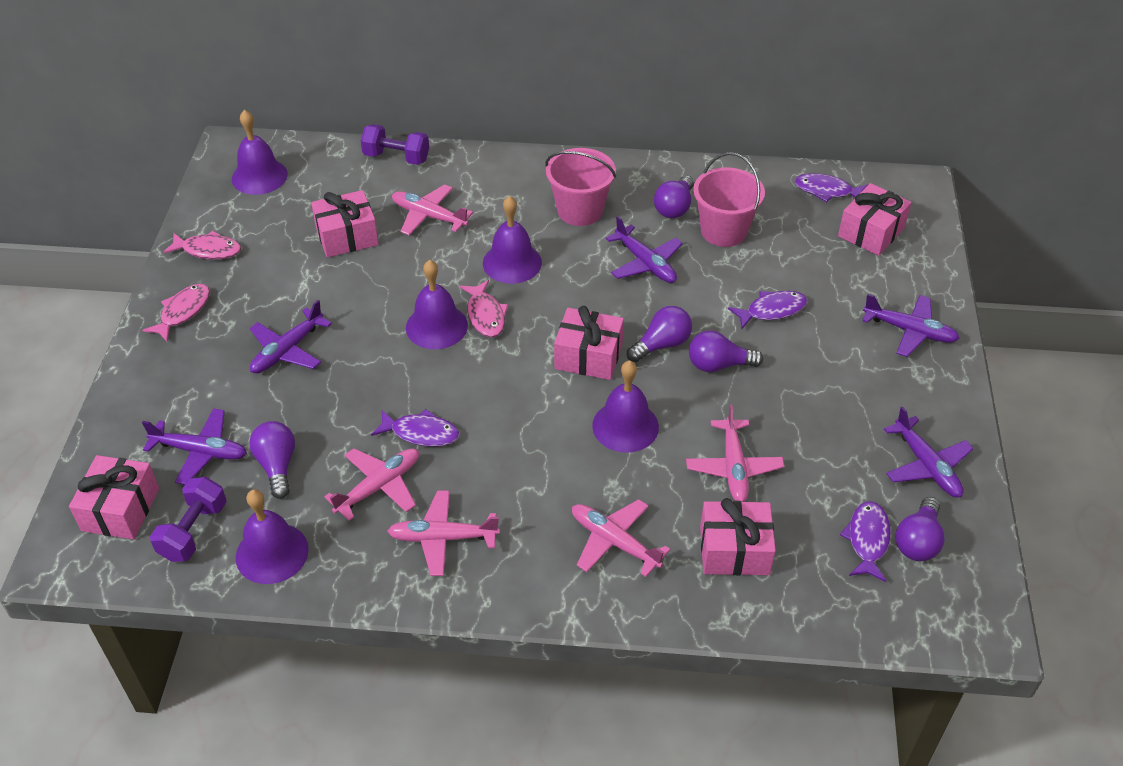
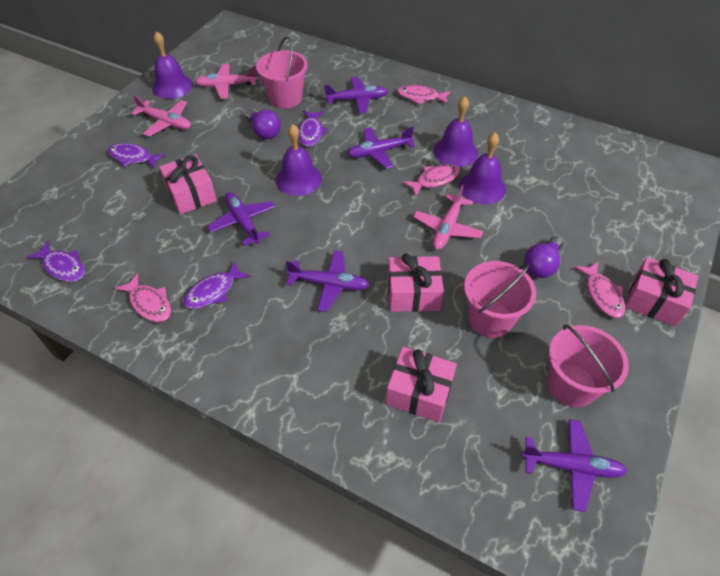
pink bucket: 2 -> 3
pink fish: 3 -> 4
pink gift: 5 -> 4
pink plane: 5 -> 3
purple bell: 5 -> 4
purple dumbbell: 2 -> 0
purple light bulb: 5 -> 2

